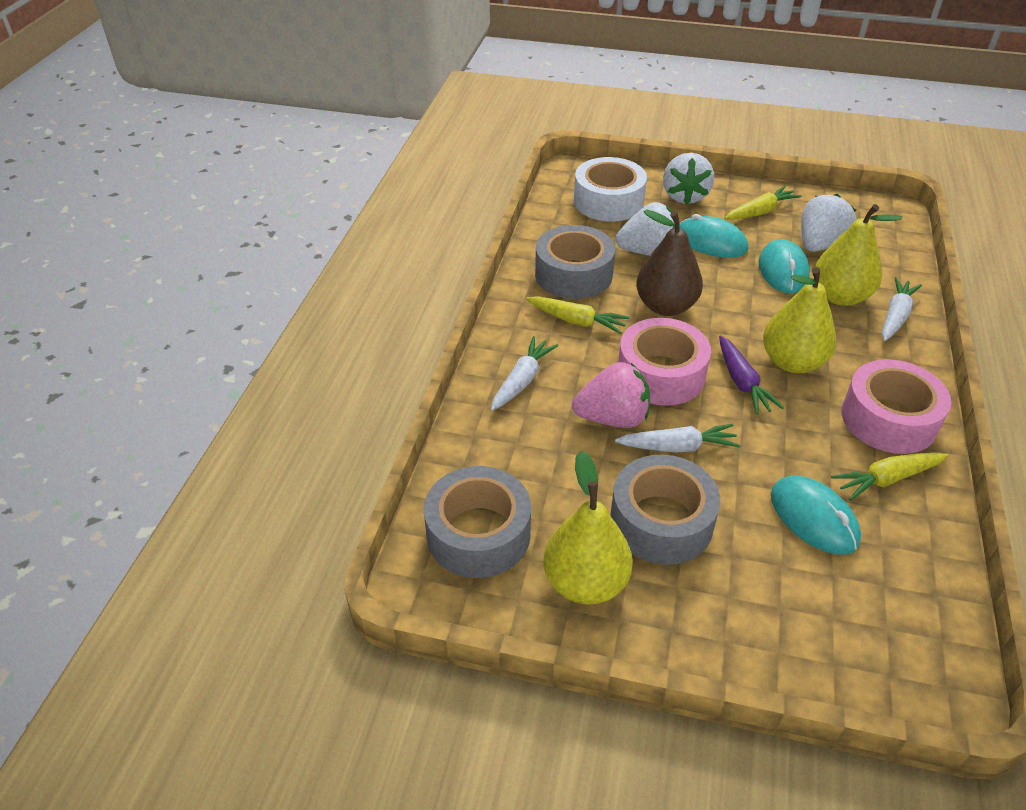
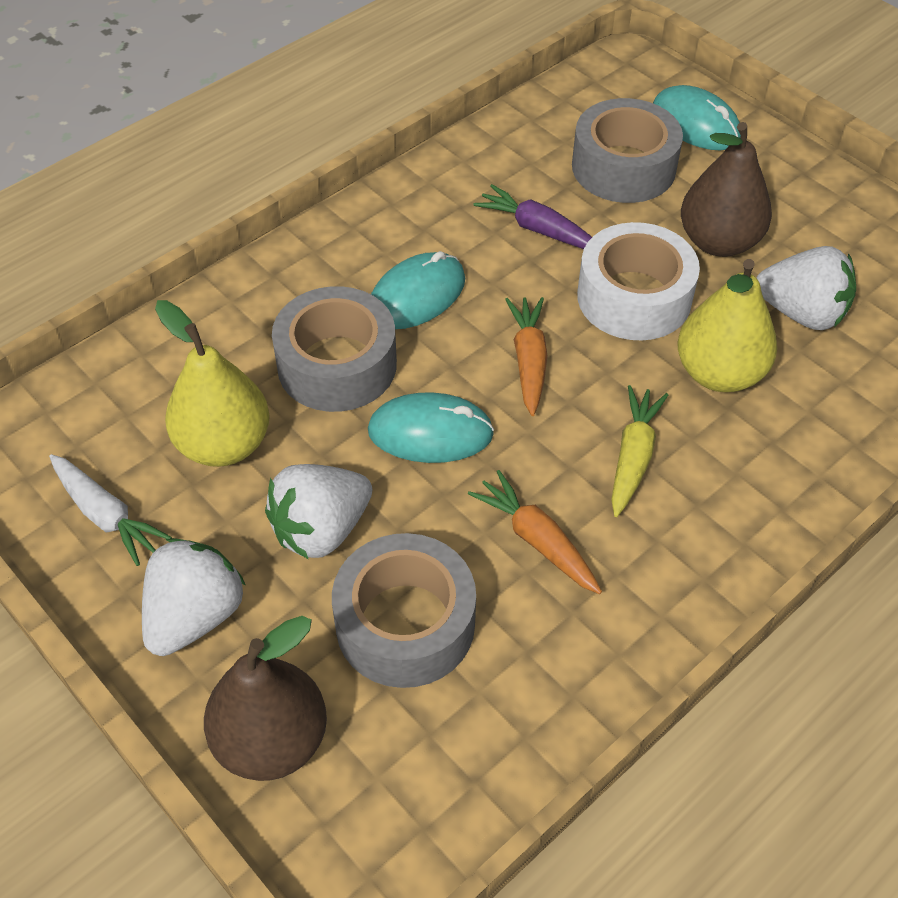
brown pear: 1 -> 2
orange carrot: 0 -> 2
pink strawberry: 1 -> 0
pink tape: 2 -> 0
white carrot: 3 -> 1
yellow carrot: 3 -> 1
yellow pear: 3 -> 2

